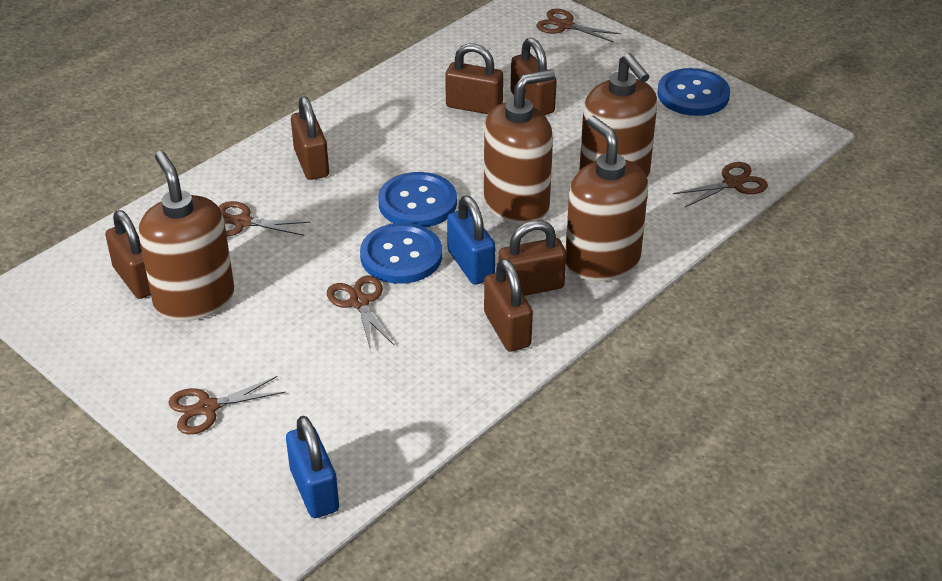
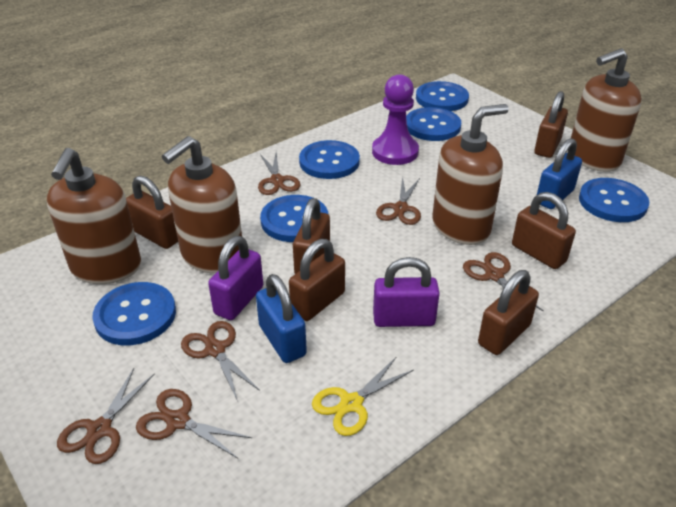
blue button: 3 -> 6
brown scissors: 5 -> 6
purple padlock: 0 -> 2
purple pawn: 0 -> 1
yellow scissors: 0 -> 1

